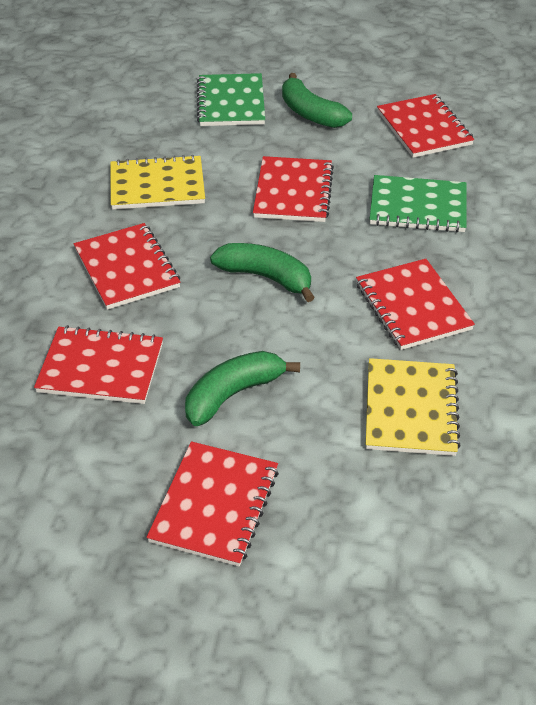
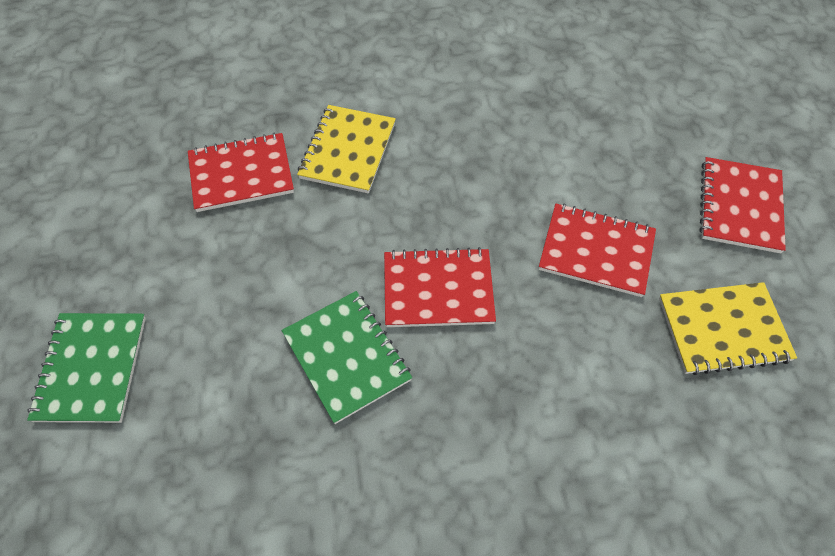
green banana: 3 -> 0
red notebook: 6 -> 4

